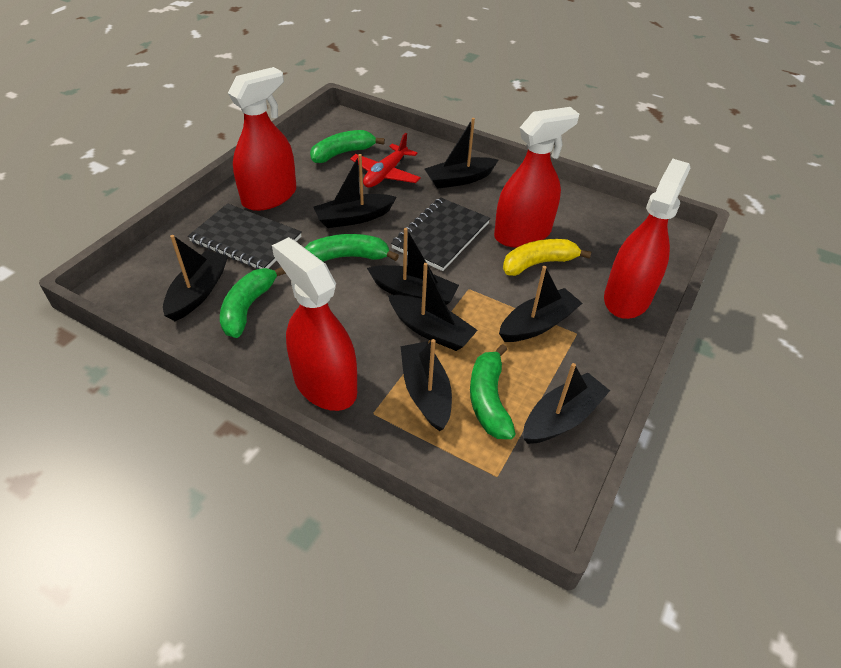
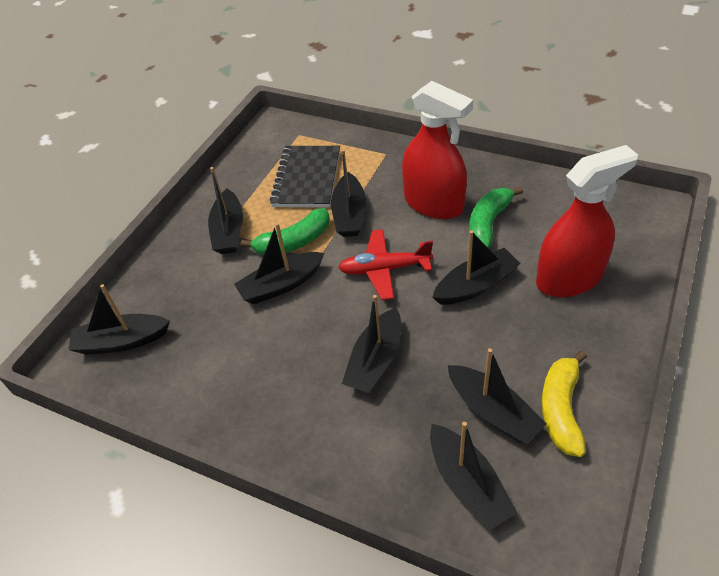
black notebook: 2 -> 1
green banana: 4 -> 2
red spray bottle: 4 -> 2

